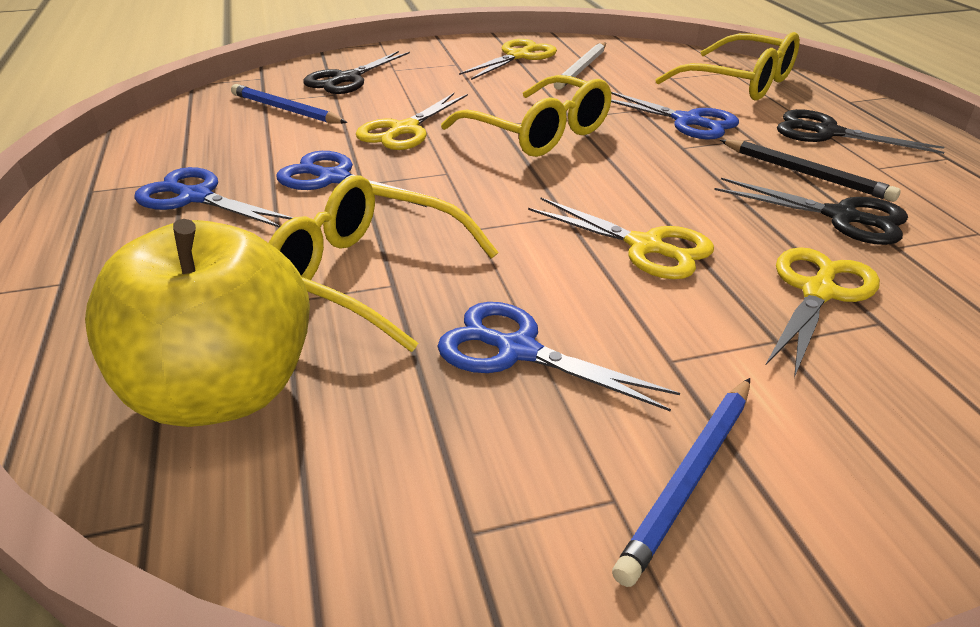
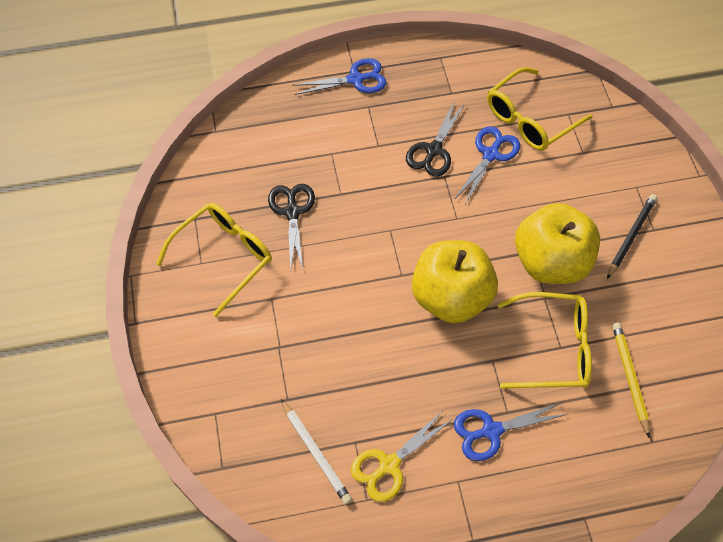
black scissors: 3 -> 2
blue pencil: 2 -> 0
blue scissors: 4 -> 3
yellow apple: 1 -> 2
yellow pencil: 0 -> 1
yellow scissors: 4 -> 1

